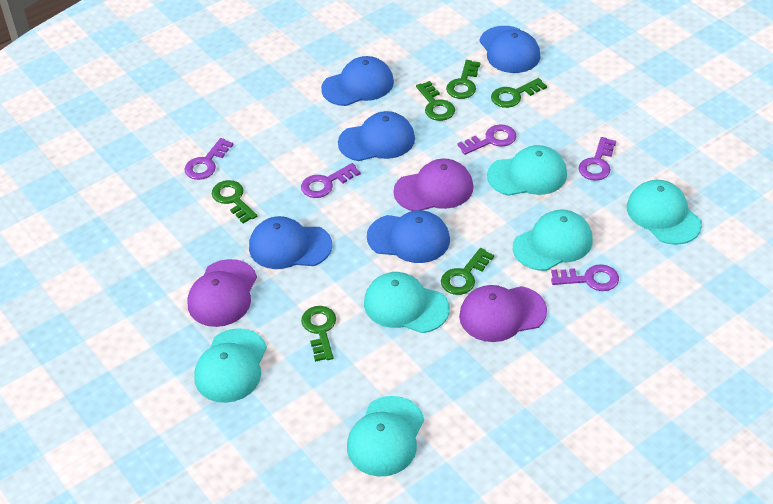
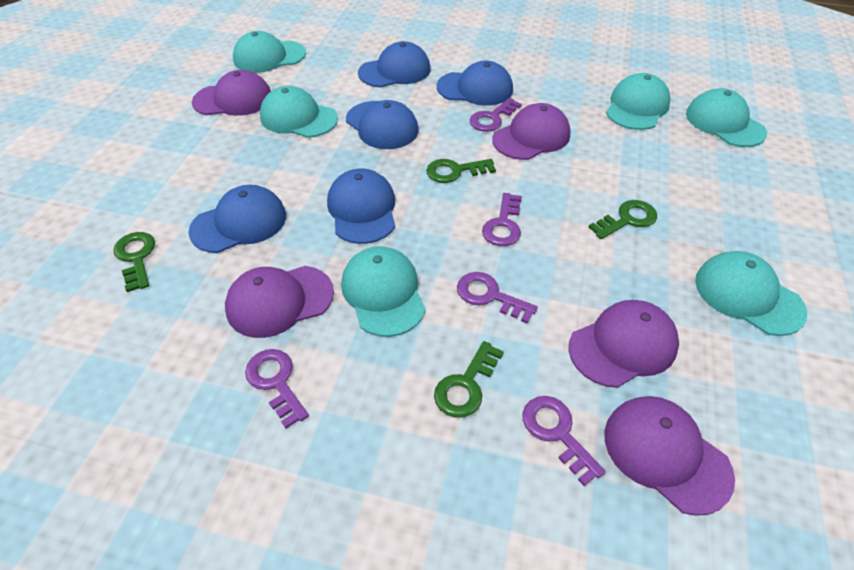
green key: 6 -> 4
purple cap: 3 -> 5

